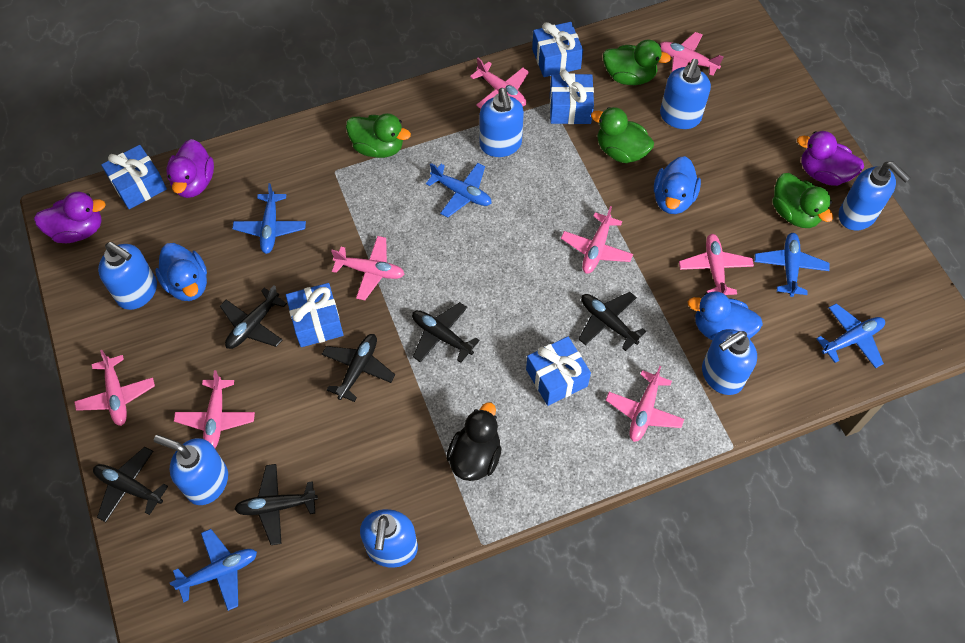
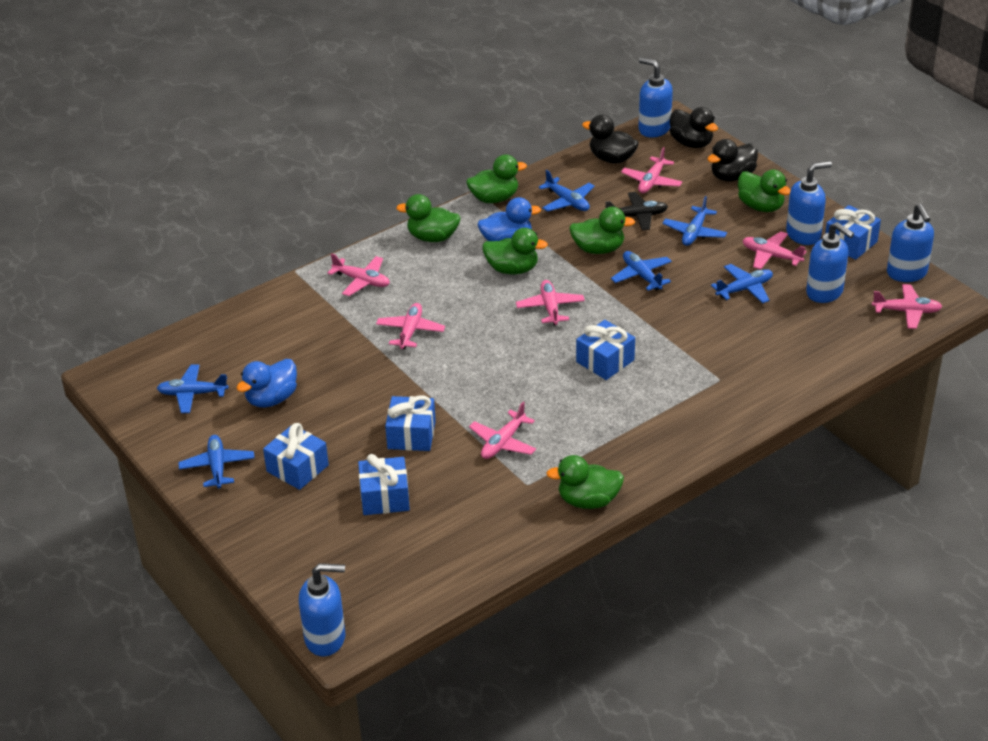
black duck: 1 -> 3
black plane: 6 -> 1
blue duck: 3 -> 2
blue plane: 5 -> 6
blue soap dispenser: 7 -> 5
green duck: 4 -> 6
pink plane: 8 -> 7
purple duck: 3 -> 0

